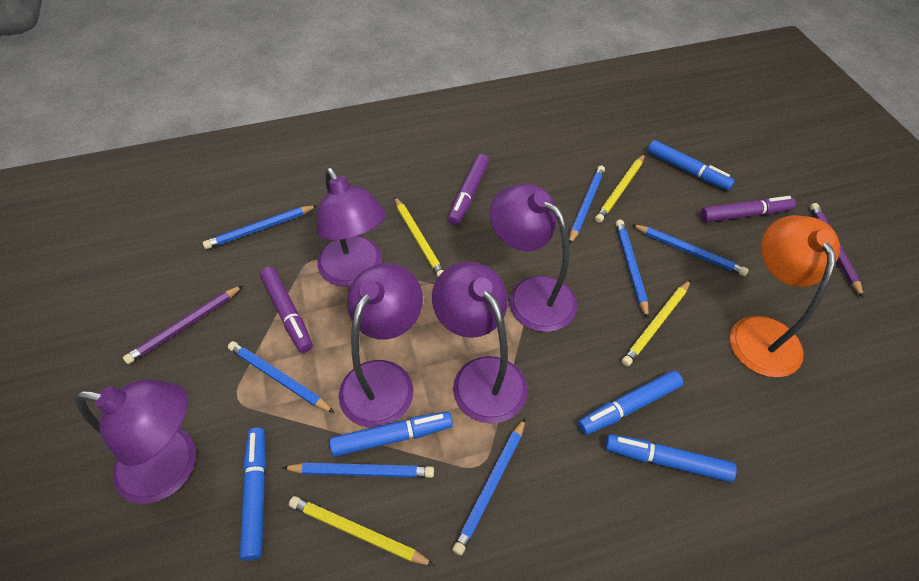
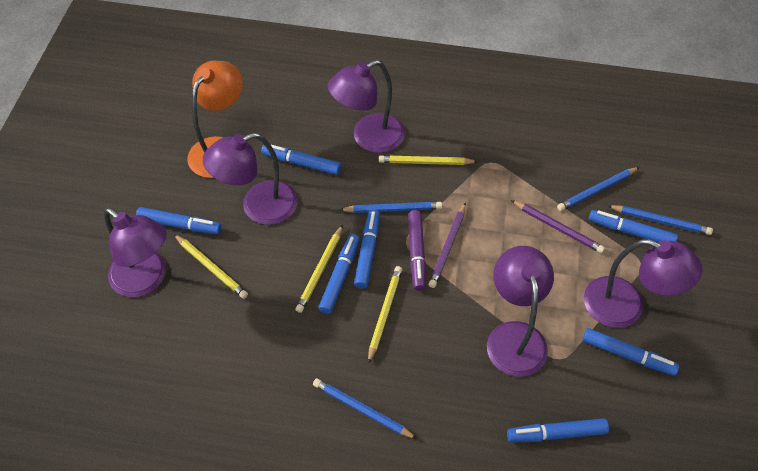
blue marker: 5 -> 7
blue pencil: 7 -> 4
purple marker: 3 -> 1

